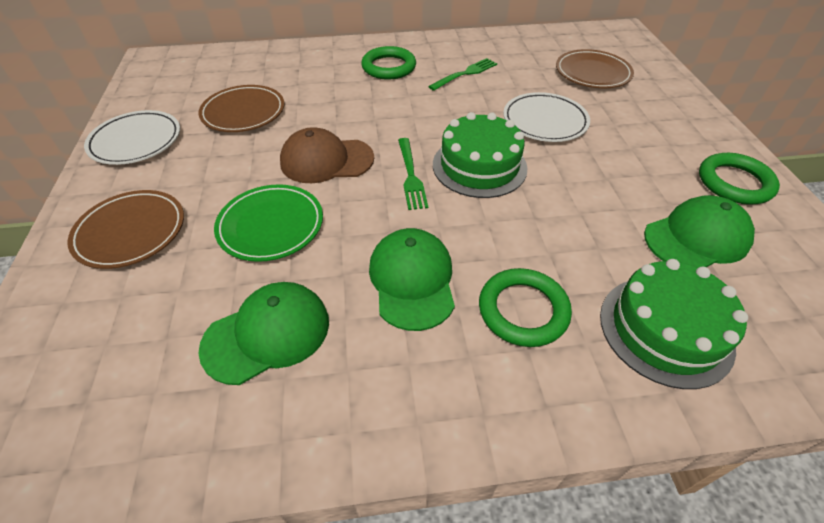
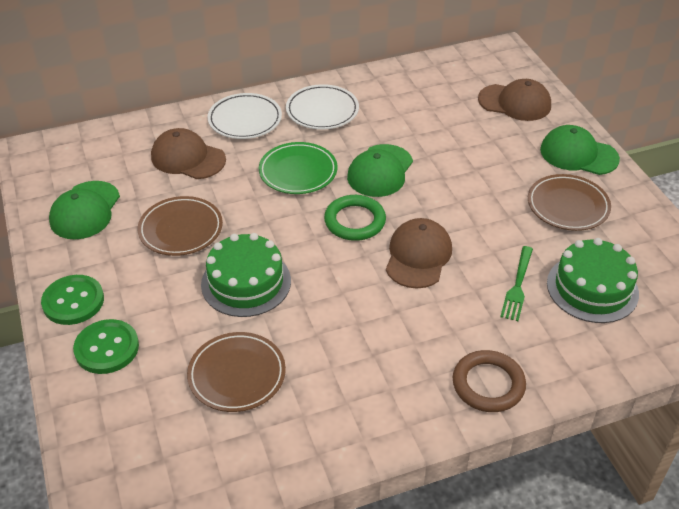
brown cap: 1 -> 3
brown ring: 0 -> 1
green button: 0 -> 2
green fork: 2 -> 1
green ring: 3 -> 1

